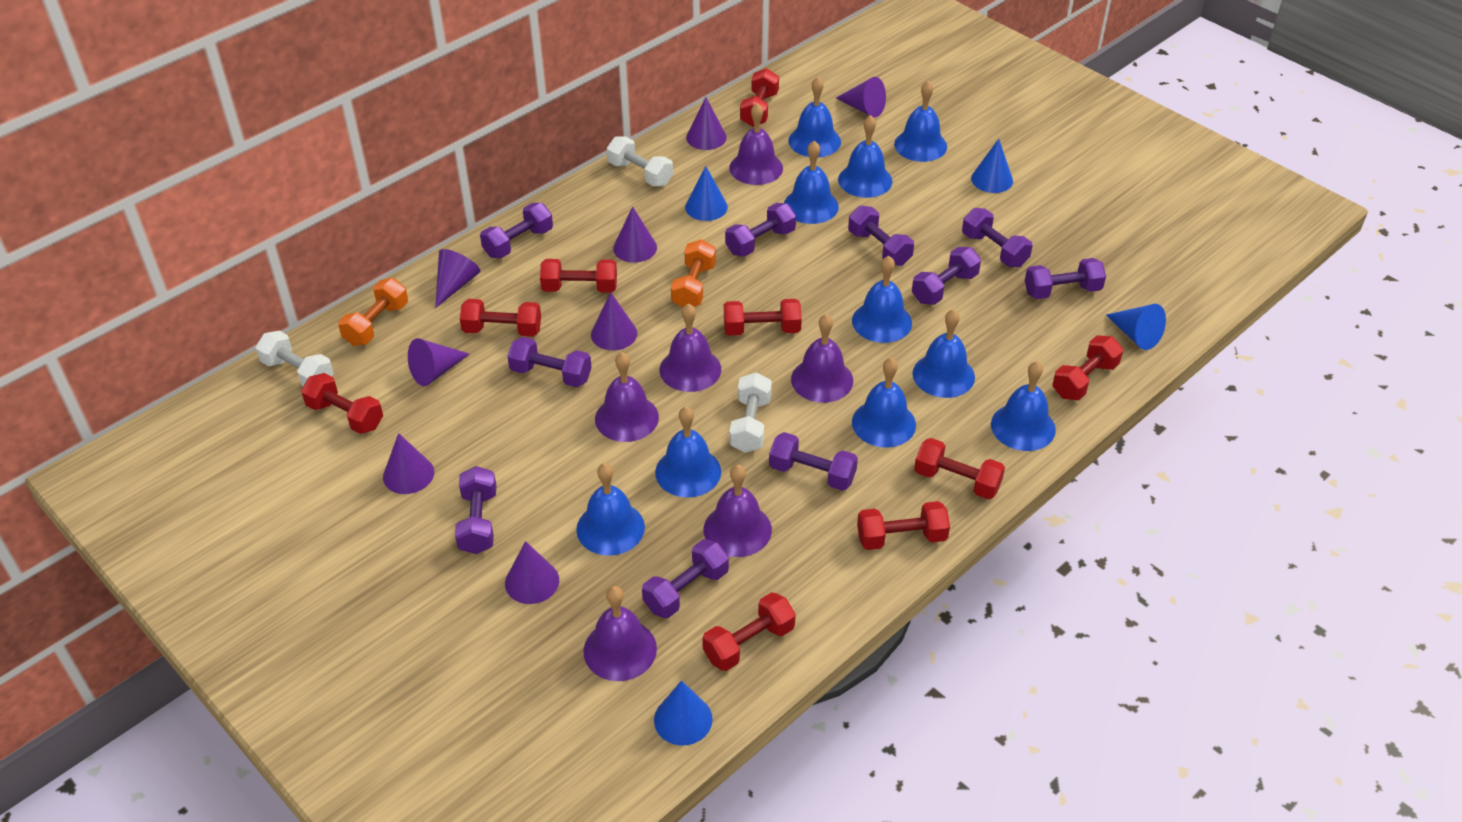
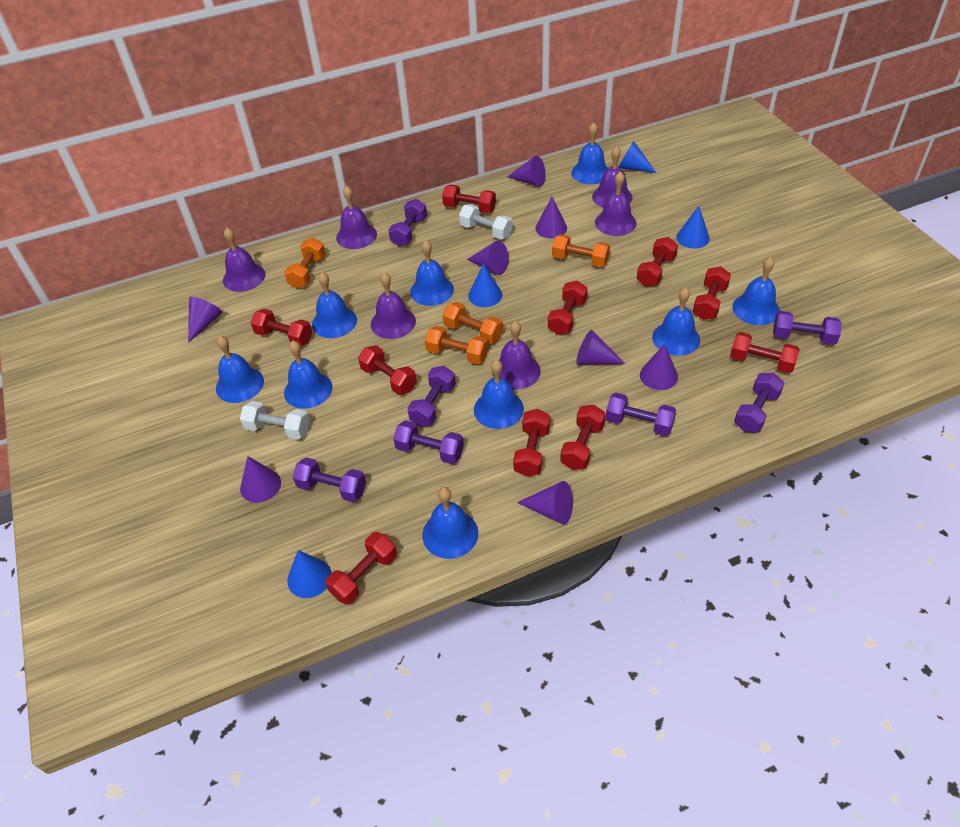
blue bell: 10 -> 9
orange dumbbell: 2 -> 4
purple dumbbell: 10 -> 7
red dumbbell: 9 -> 10
white dumbbell: 3 -> 2

